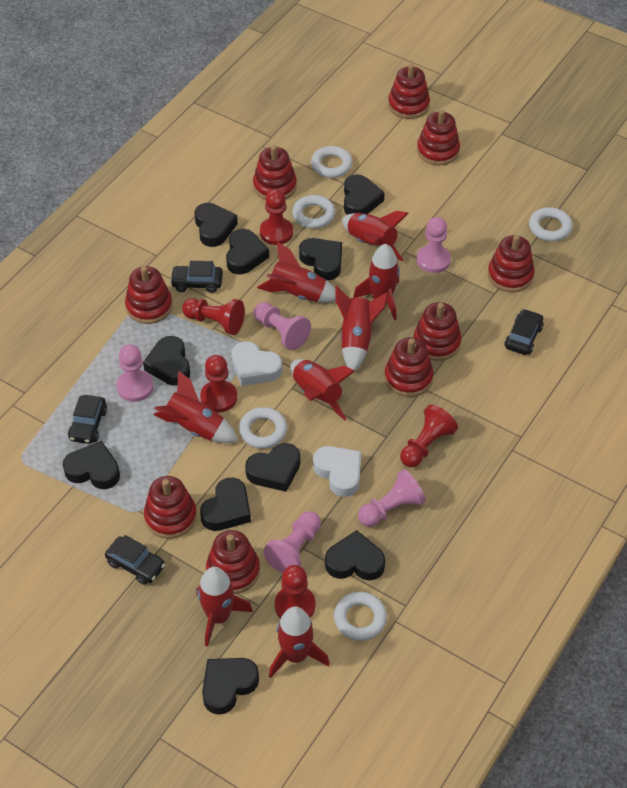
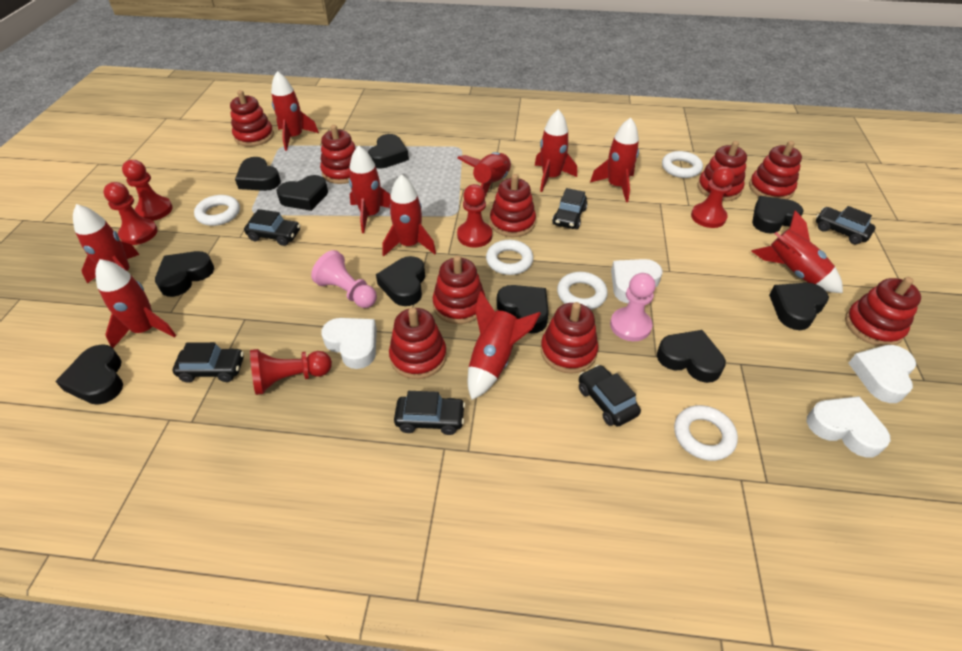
black car: 4 -> 6
pink pawn: 5 -> 2
red rocket: 8 -> 10
white heart: 2 -> 4

